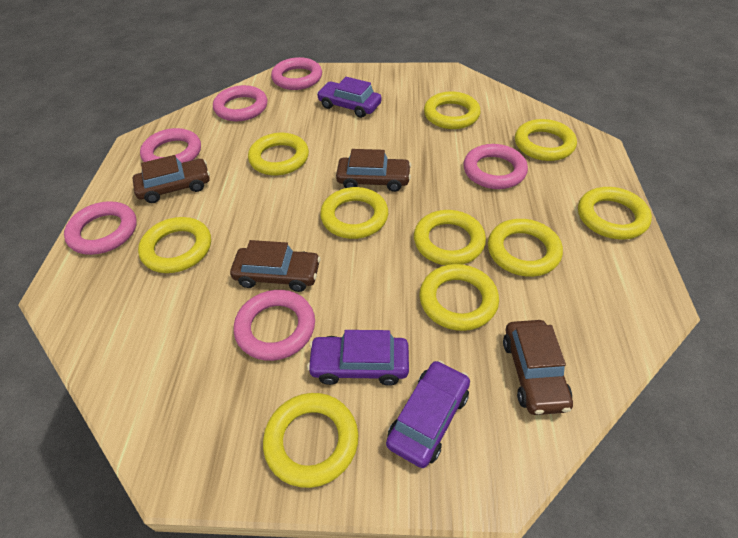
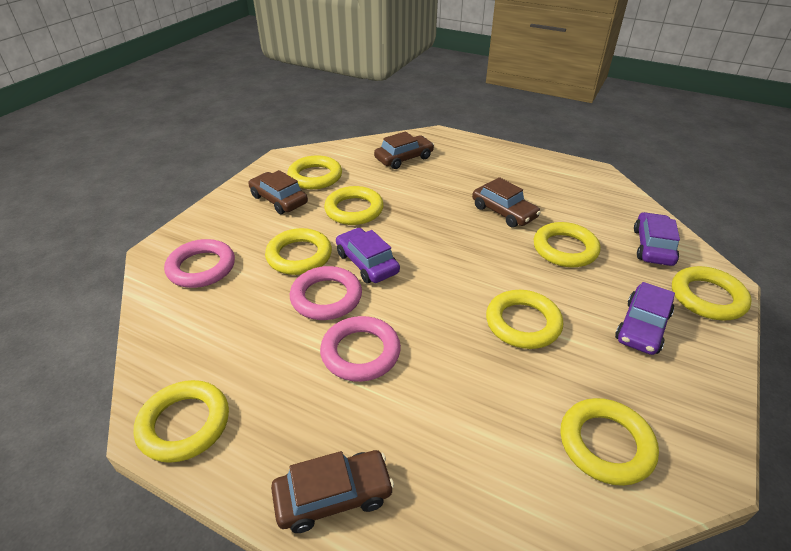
pink ring: 6 -> 3
yellow ring: 10 -> 8

